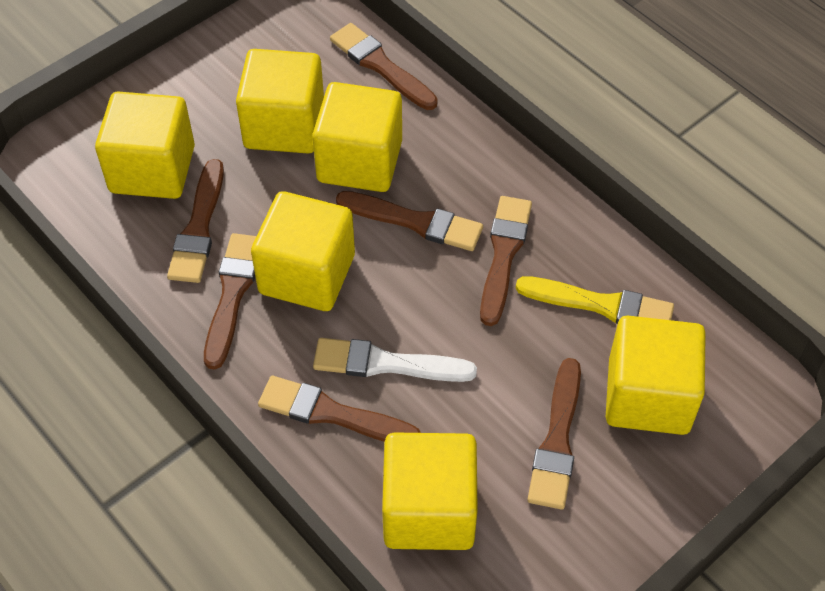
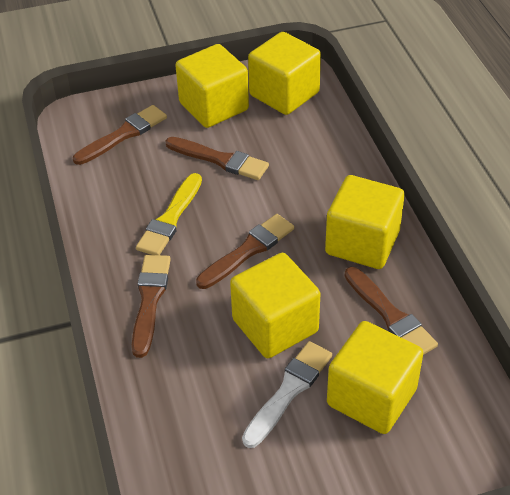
brown brush: 7 -> 5
yellow cube: 6 -> 5

